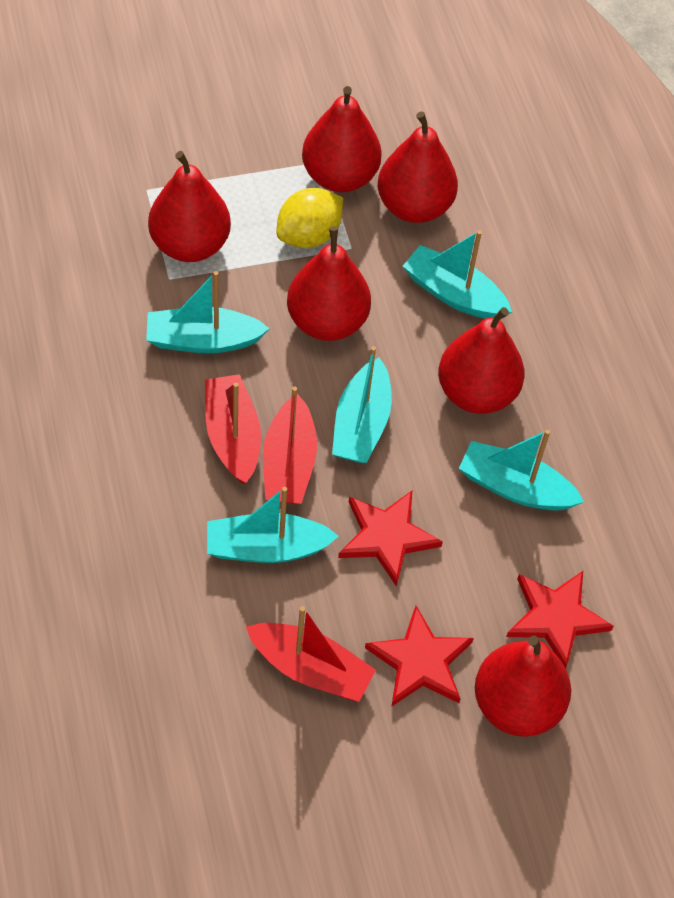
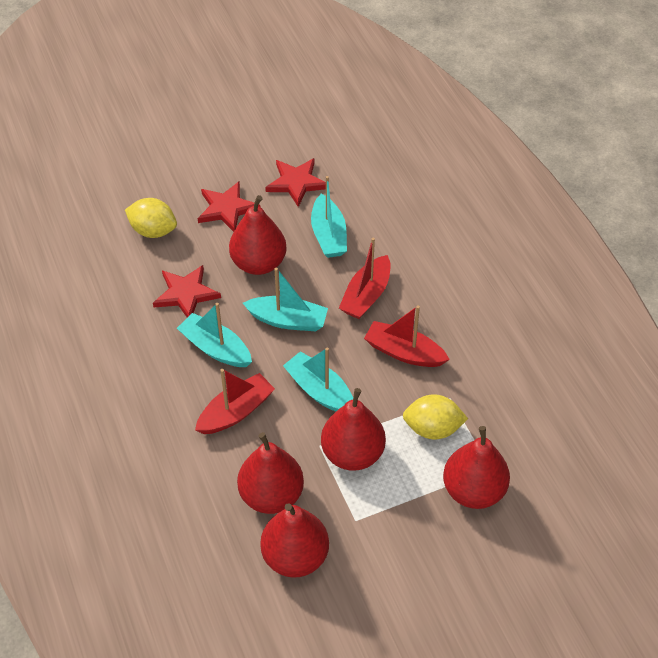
red pear: 6 -> 5
turquoise boat: 5 -> 4
yellow lemon: 1 -> 2

